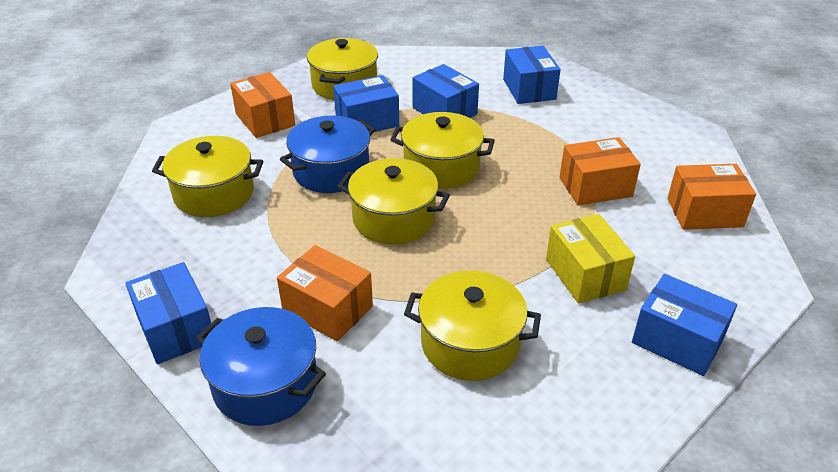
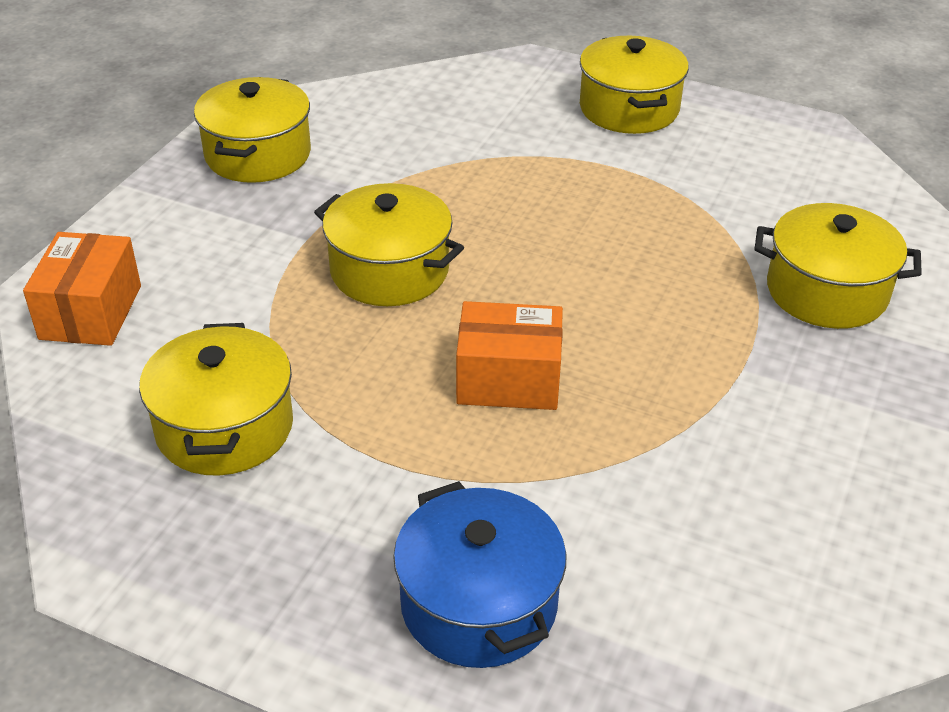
blue box: 5 -> 0
blue pot: 2 -> 1
orange box: 4 -> 2
yellow box: 1 -> 0

